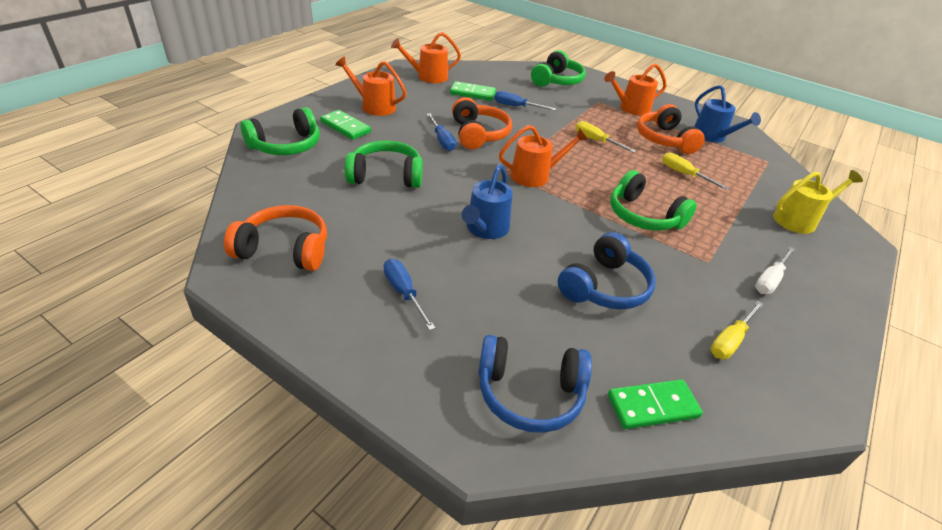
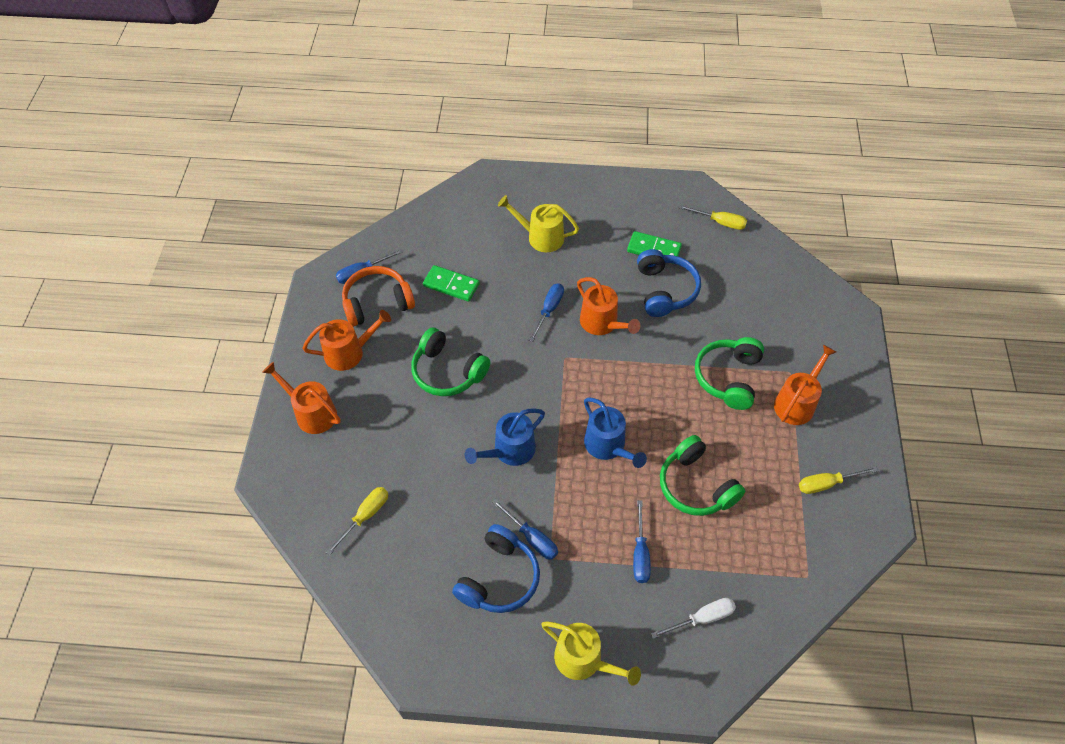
blue screwdriver: 3 -> 4
green domino: 3 -> 2
green headphones: 4 -> 3
orange headphones: 3 -> 1
yellow watering can: 1 -> 2

